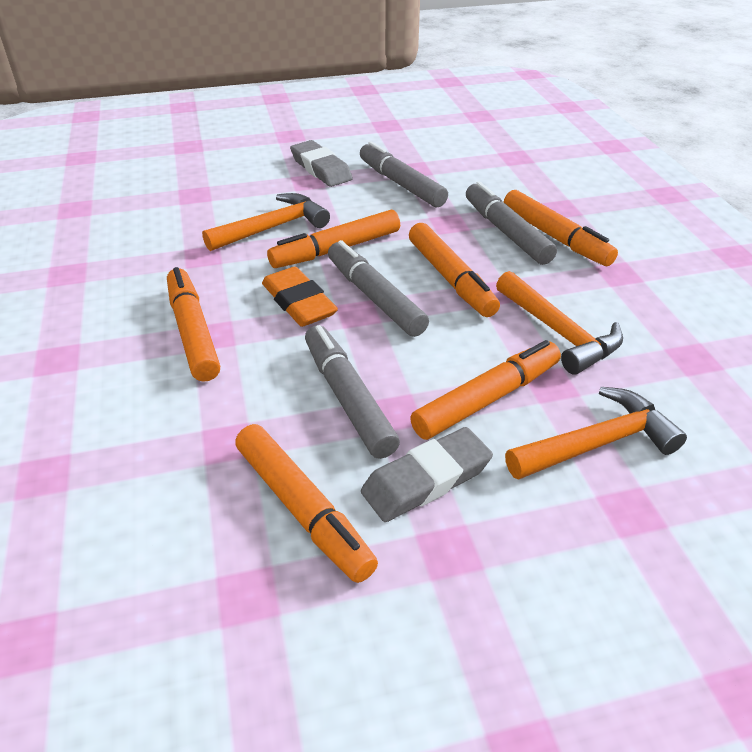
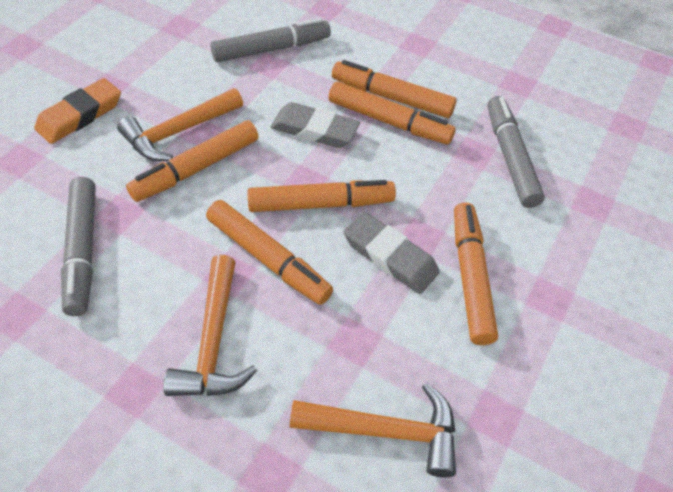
grey marker: 4 -> 3

